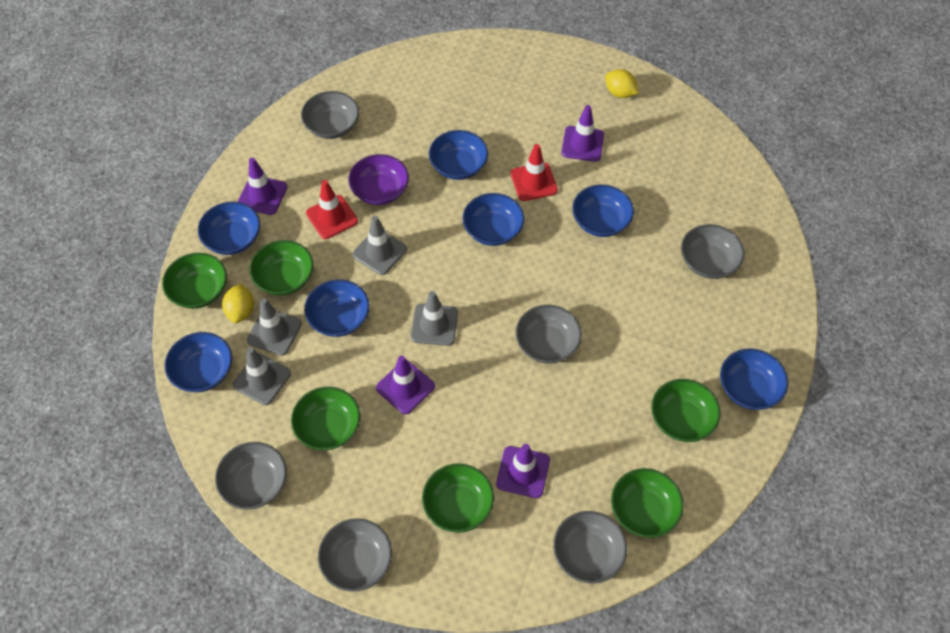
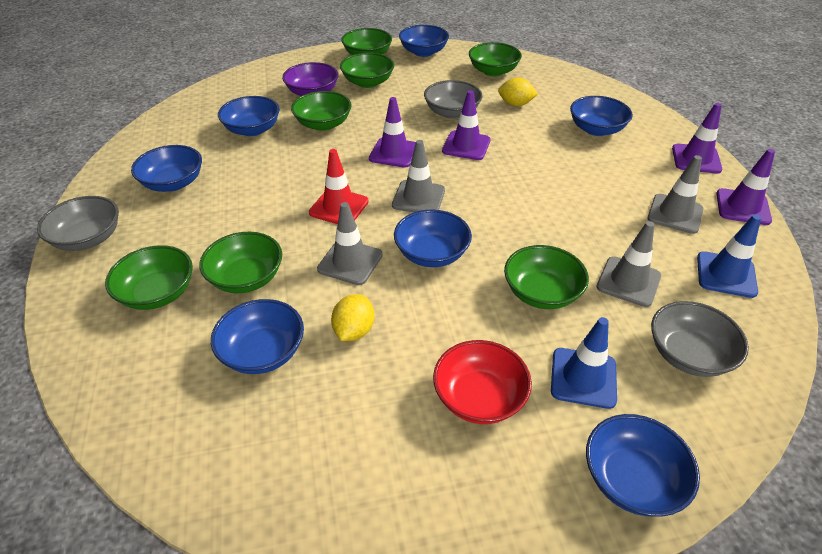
blue traffic cone: 0 -> 2
green bowl: 6 -> 7
grey bowl: 6 -> 3
red bowl: 0 -> 1
red traffic cone: 2 -> 1

